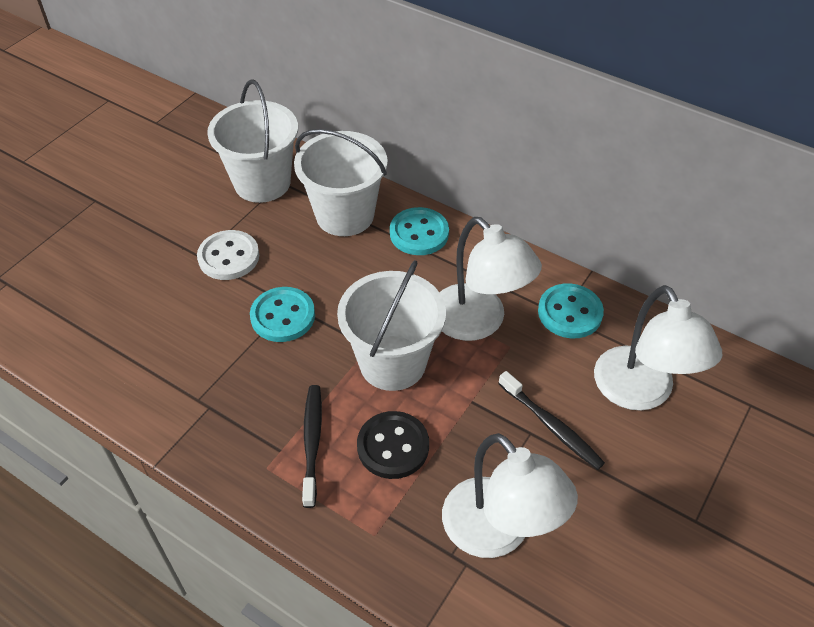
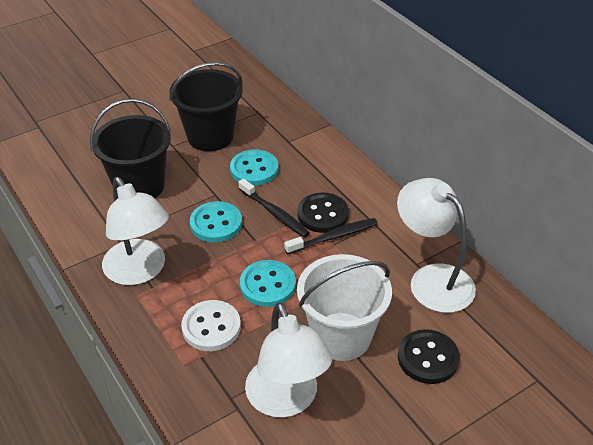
black bucket: 0 -> 2
black button: 1 -> 2
white bucket: 3 -> 1

